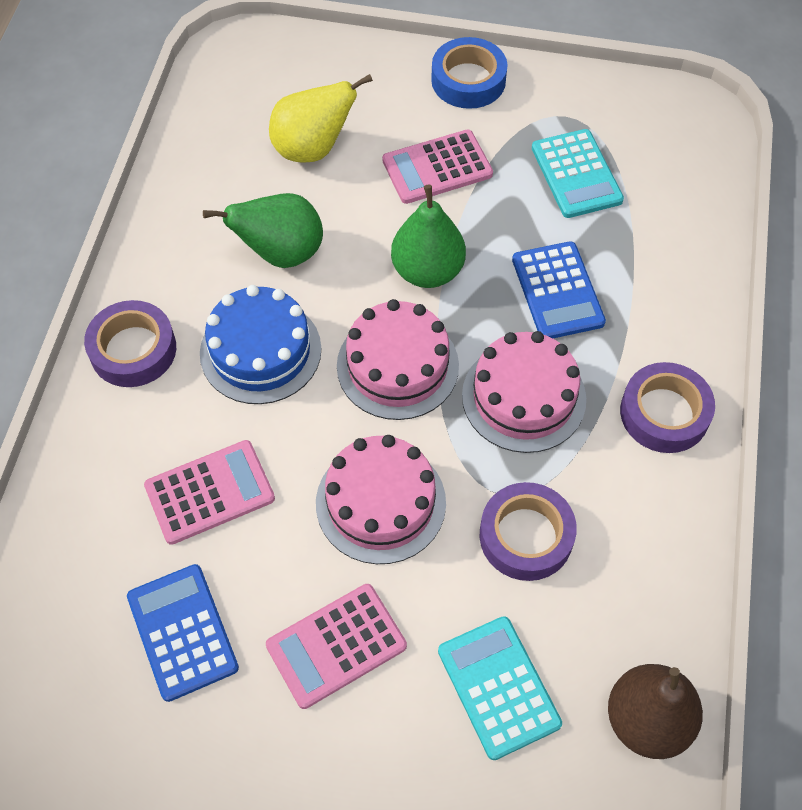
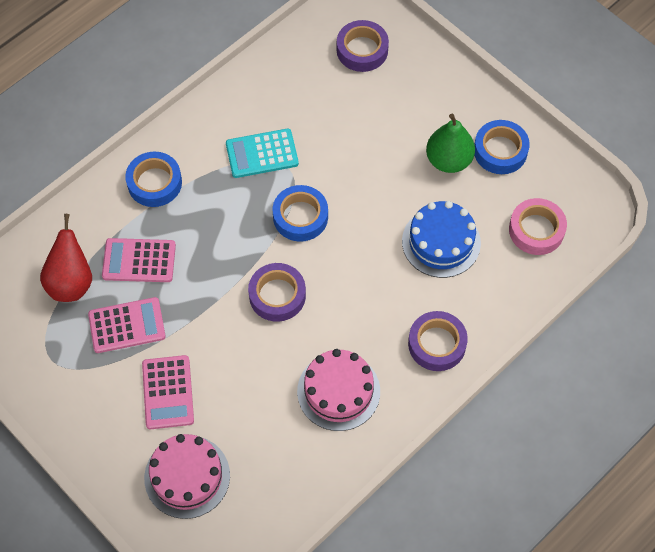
blue calculator: 2 -> 0
blue tape: 1 -> 3
brown pear: 1 -> 0
green pear: 2 -> 1
pink cake: 3 -> 2
pink tape: 0 -> 1
red pear: 0 -> 1
turquoise calculator: 2 -> 1
yellow pear: 1 -> 0

